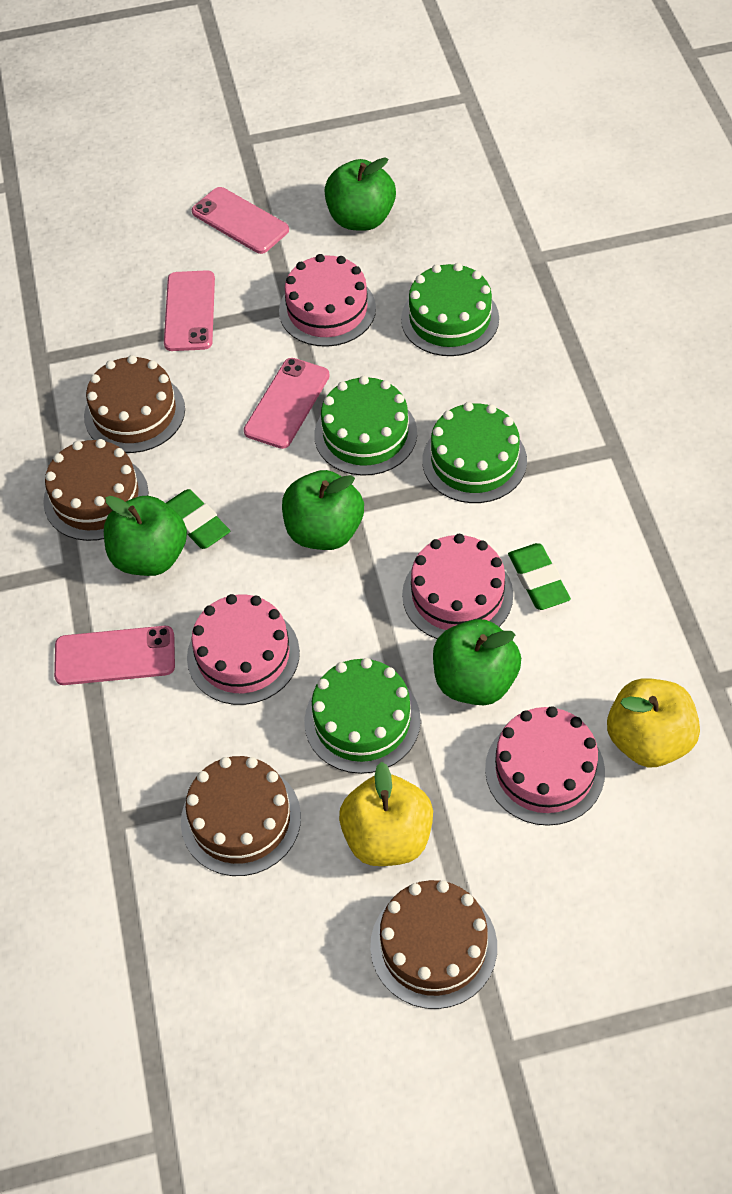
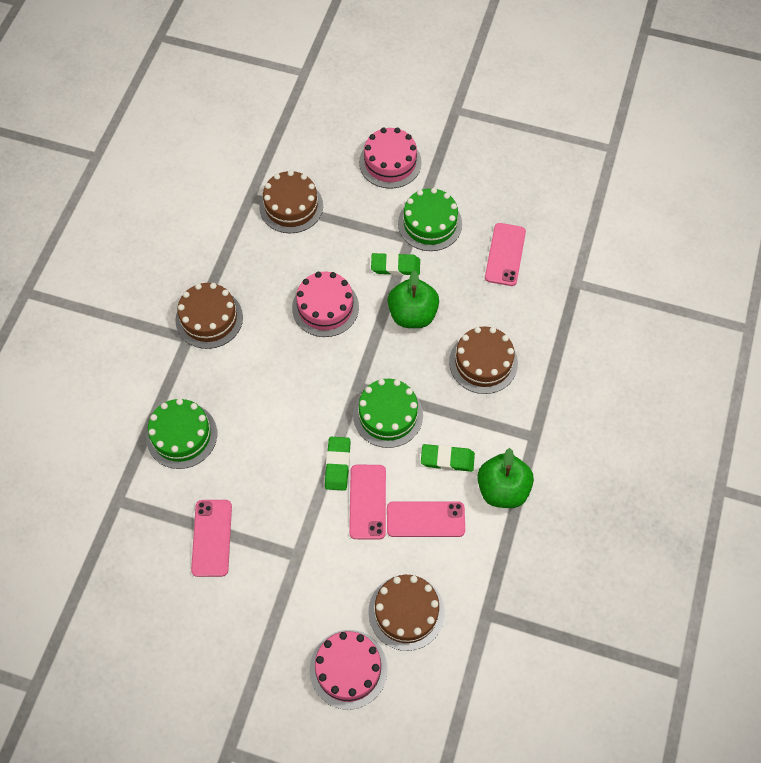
green apple: 4 -> 2
green cake: 4 -> 3
green eraser: 2 -> 3
pink cake: 4 -> 3
yellow apple: 2 -> 0

